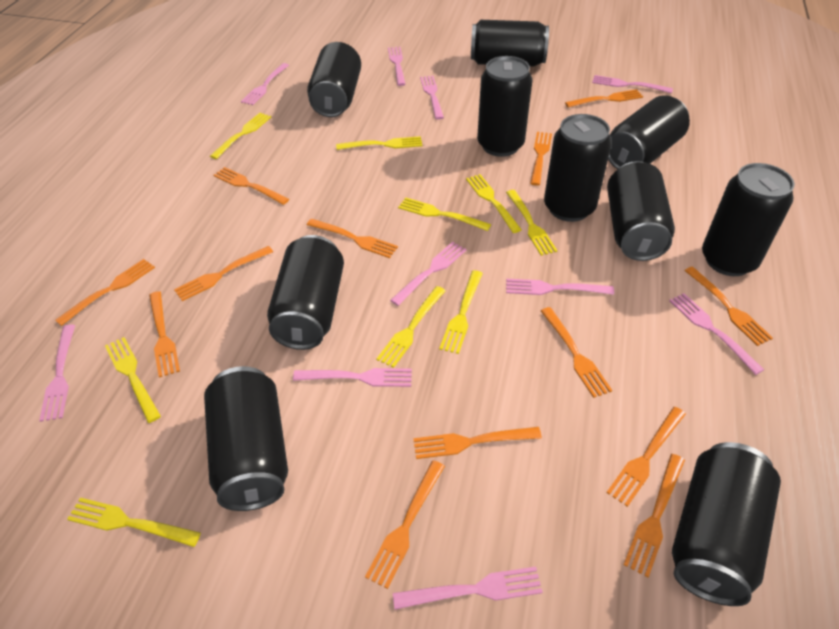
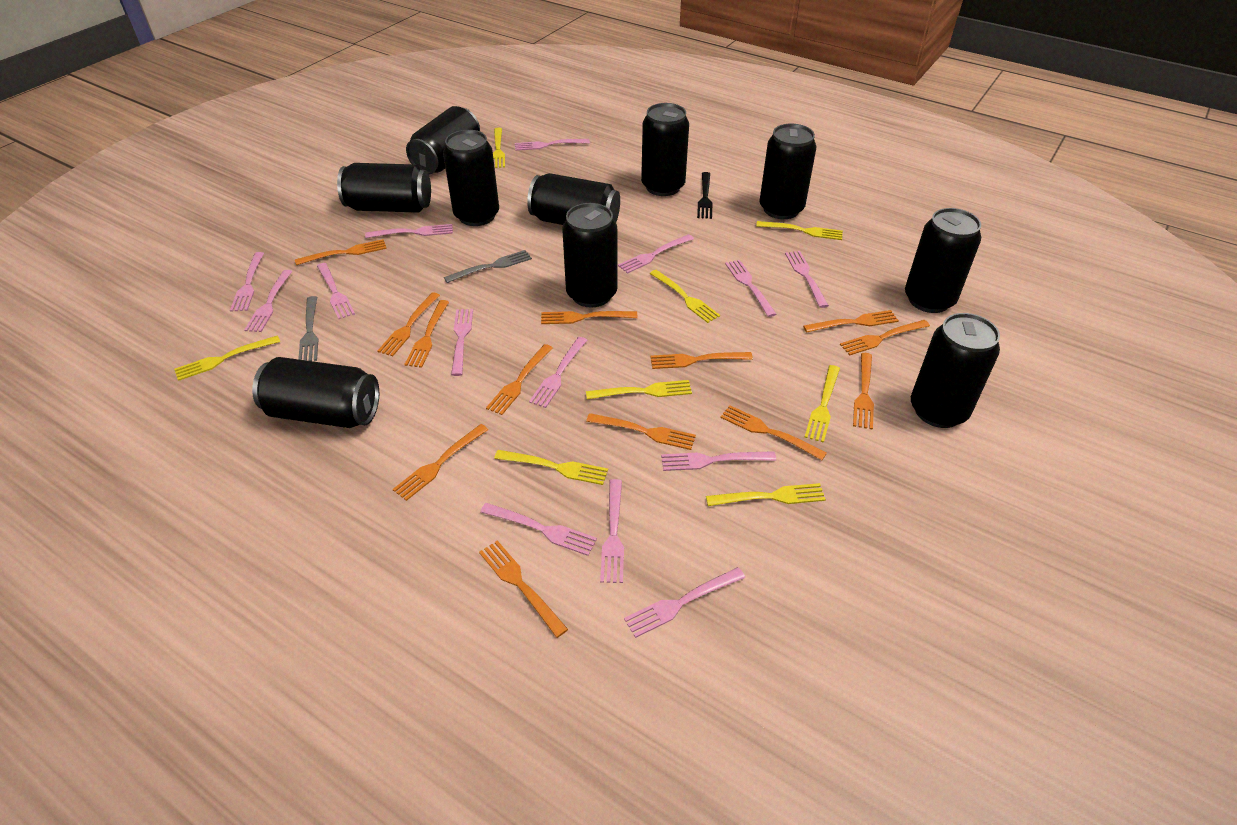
black fork: 0 -> 1
grey fork: 0 -> 2
pink fork: 10 -> 14
yellow fork: 9 -> 8

